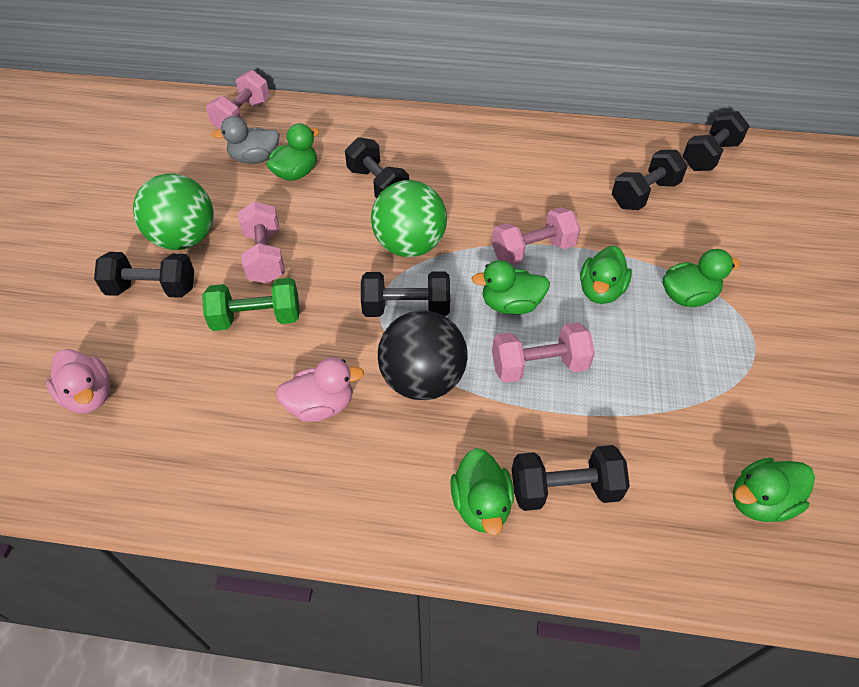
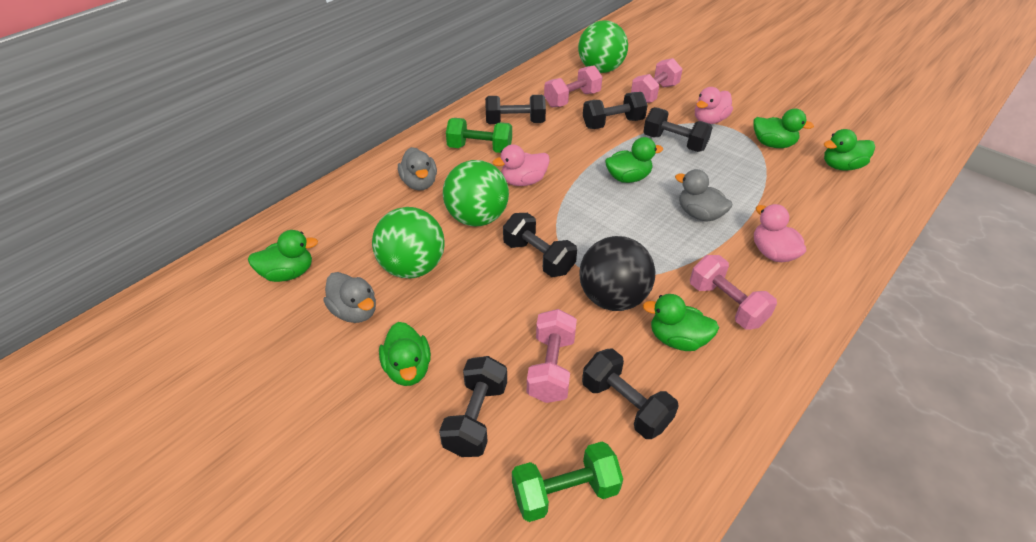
green ball: 2 -> 3
green dumbbell: 1 -> 2
grey duck: 1 -> 3
pink duck: 2 -> 3

